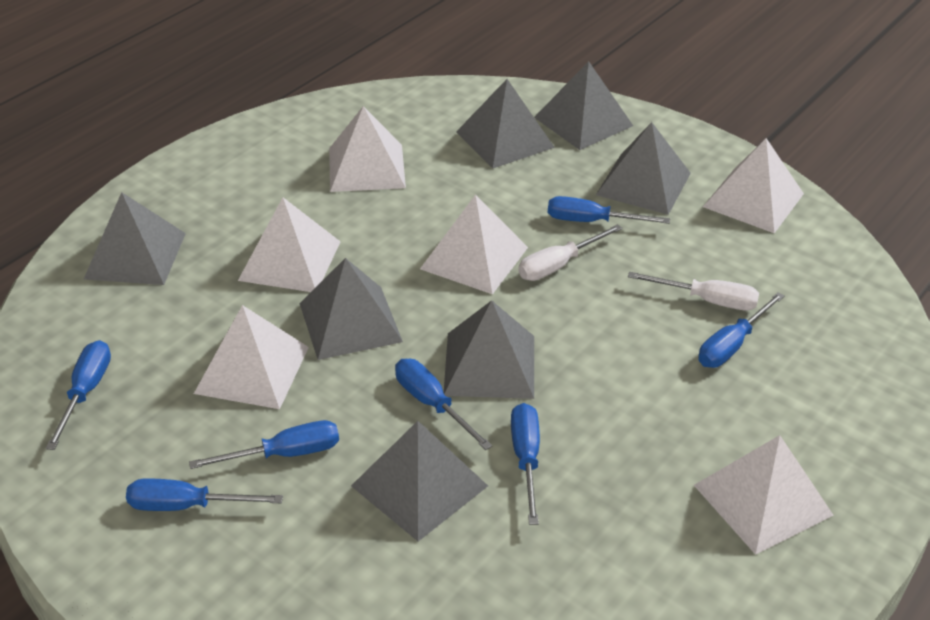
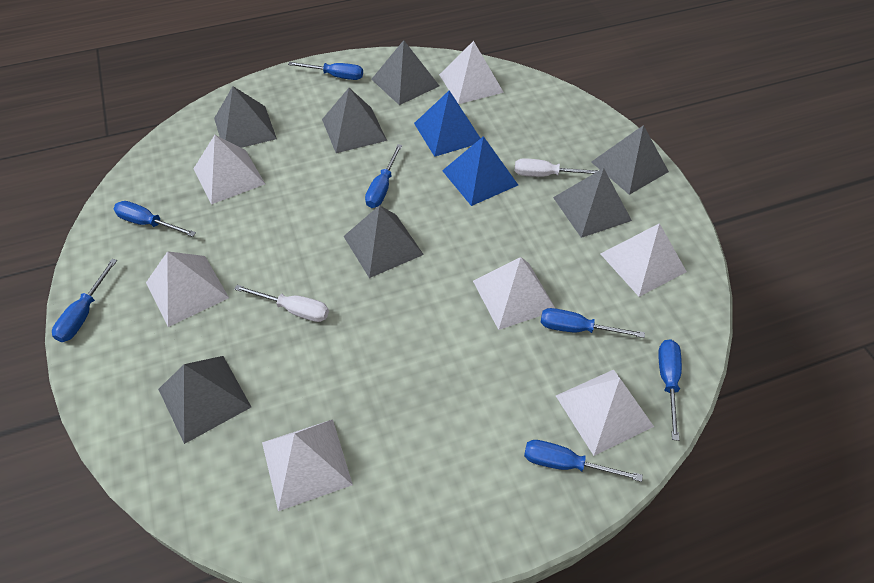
blue pyramid: 0 -> 2
white pyramid: 6 -> 7

